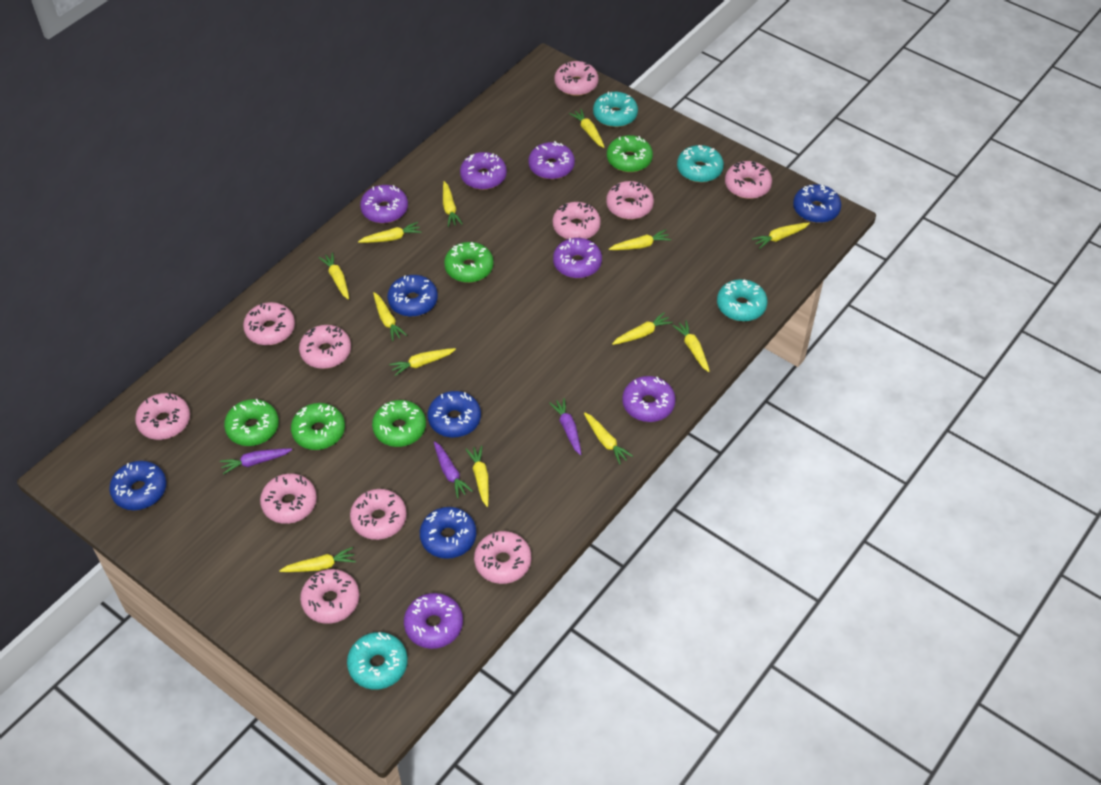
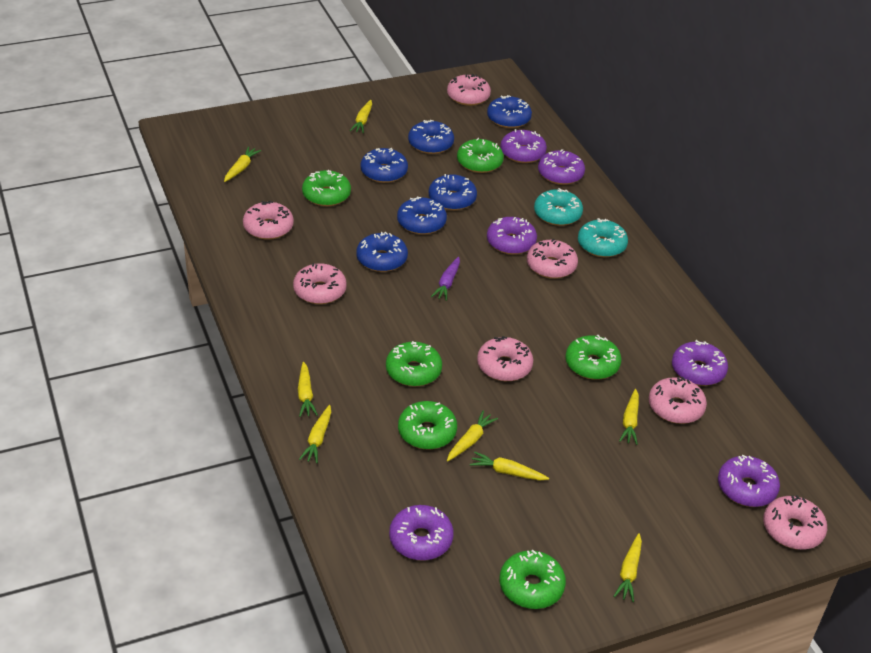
blue donut: 5 -> 6
green donut: 5 -> 6
pink donut: 11 -> 7
purple carrot: 3 -> 1
turquoise donut: 4 -> 2
yellow carrot: 13 -> 8

